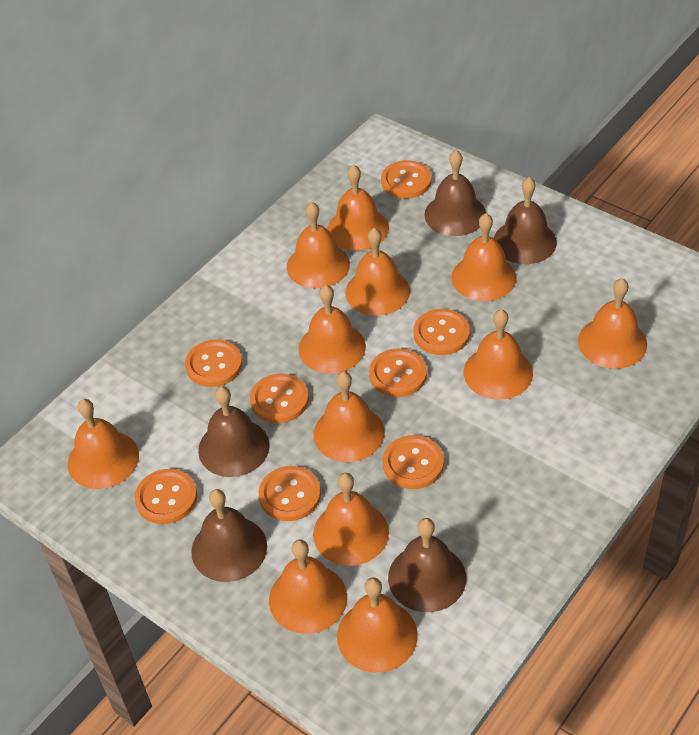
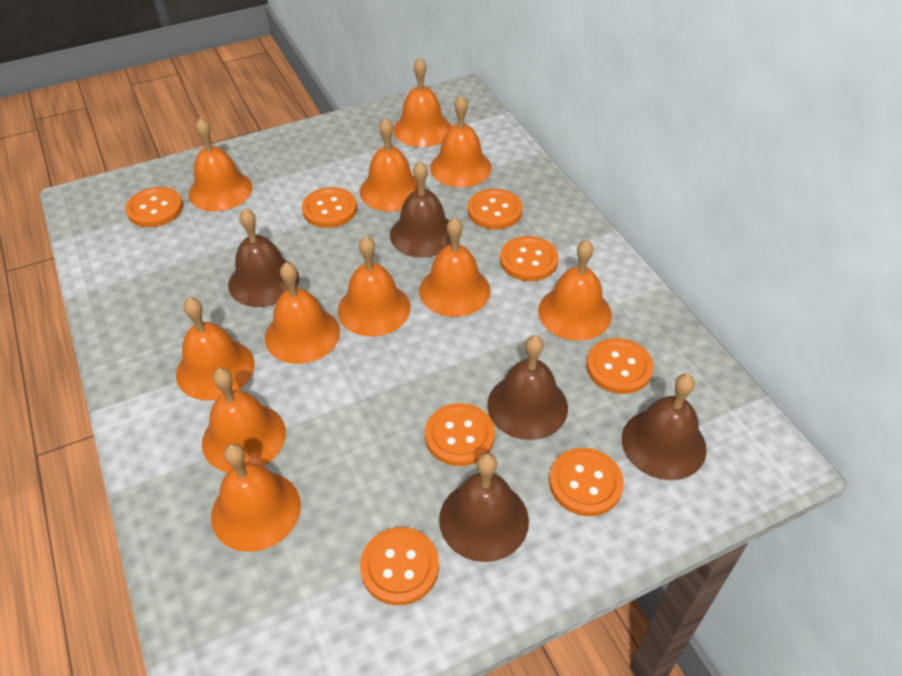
orange bell: 12 -> 11

